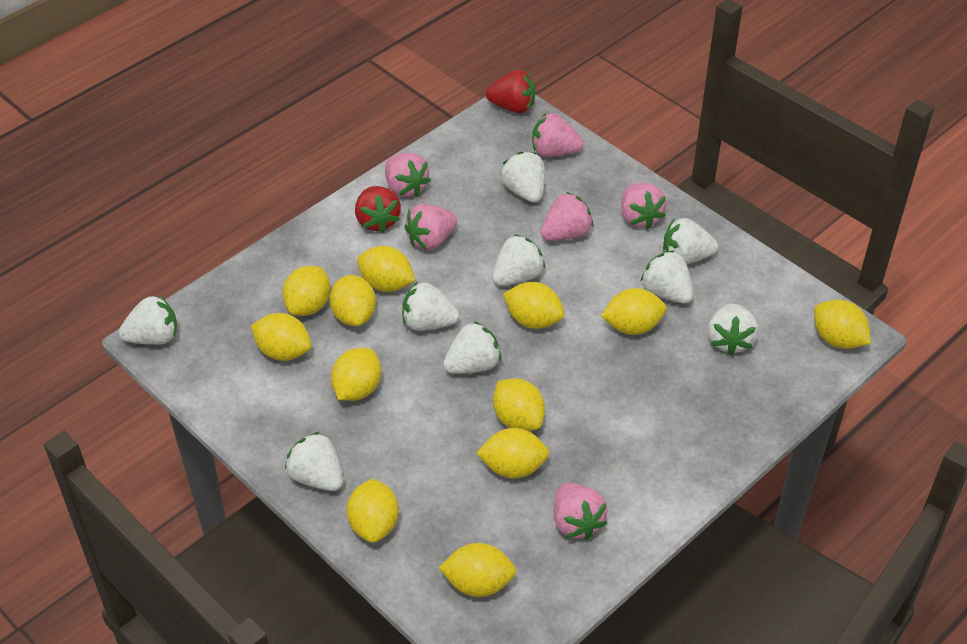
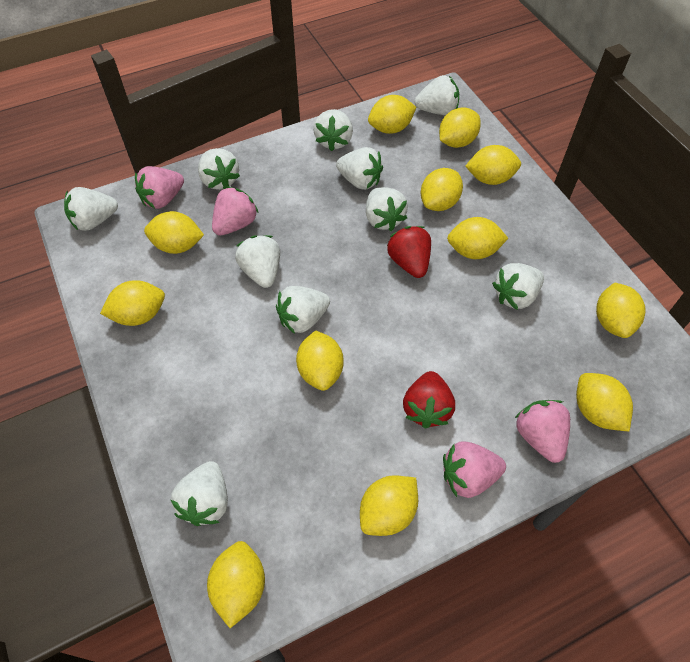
pink strawberry: 6 -> 4
white strawberry: 9 -> 10

